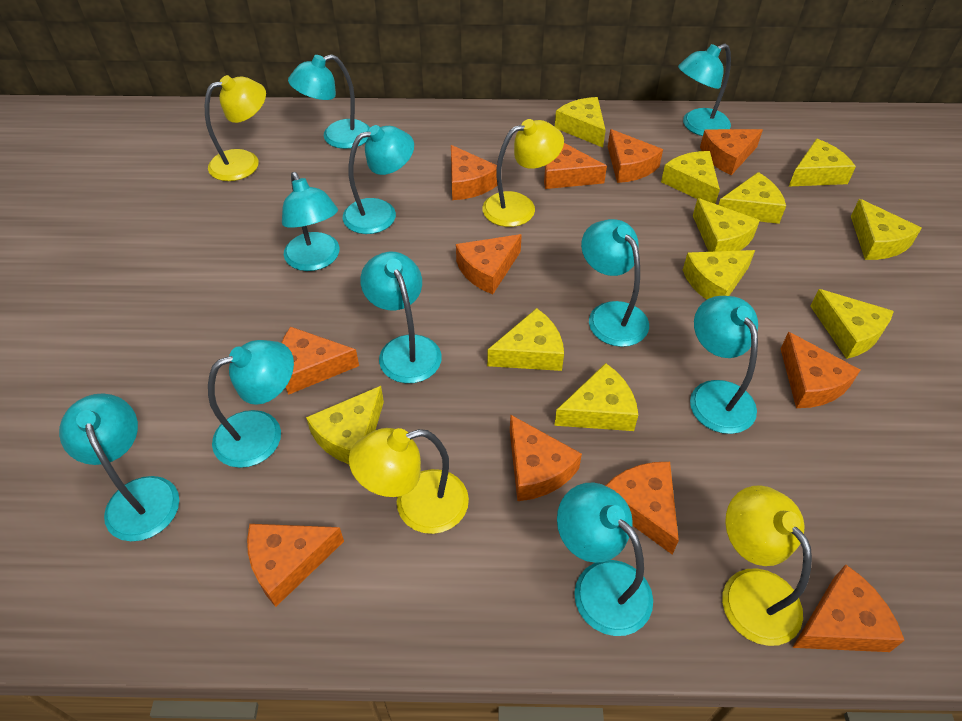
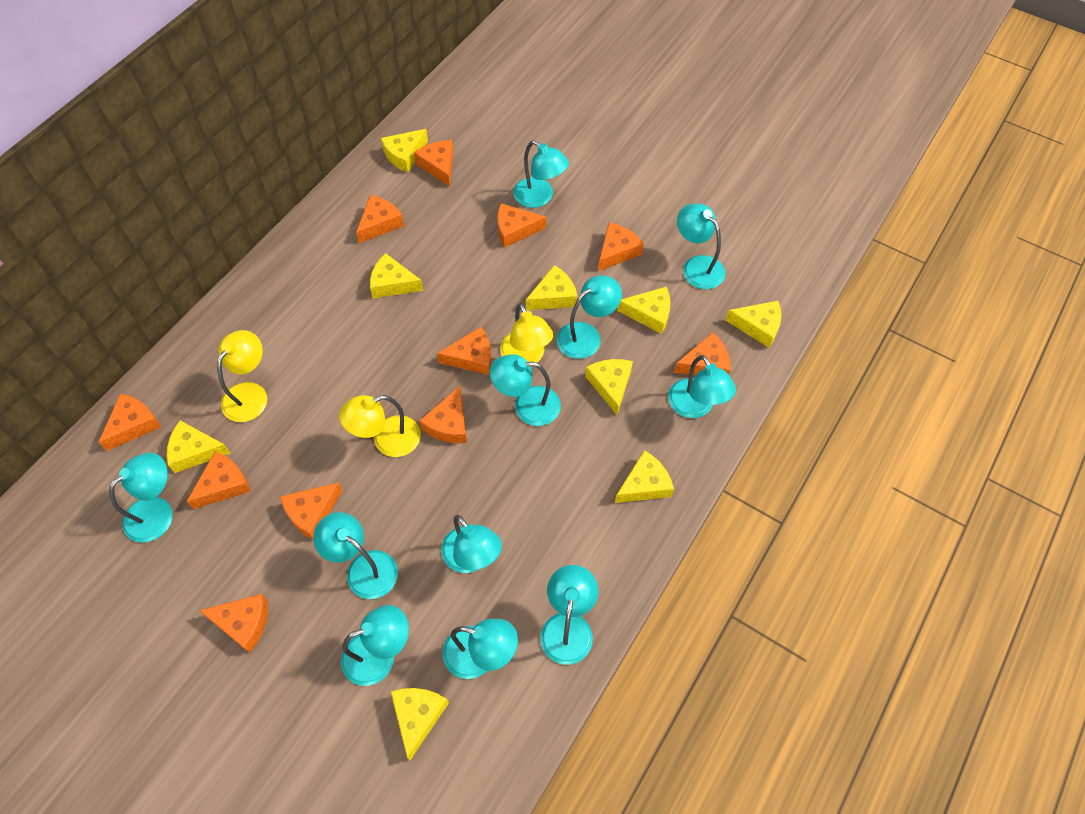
turquoise lamp: 10 -> 11
yellow cheese: 11 -> 9
yellow lamp: 4 -> 3

